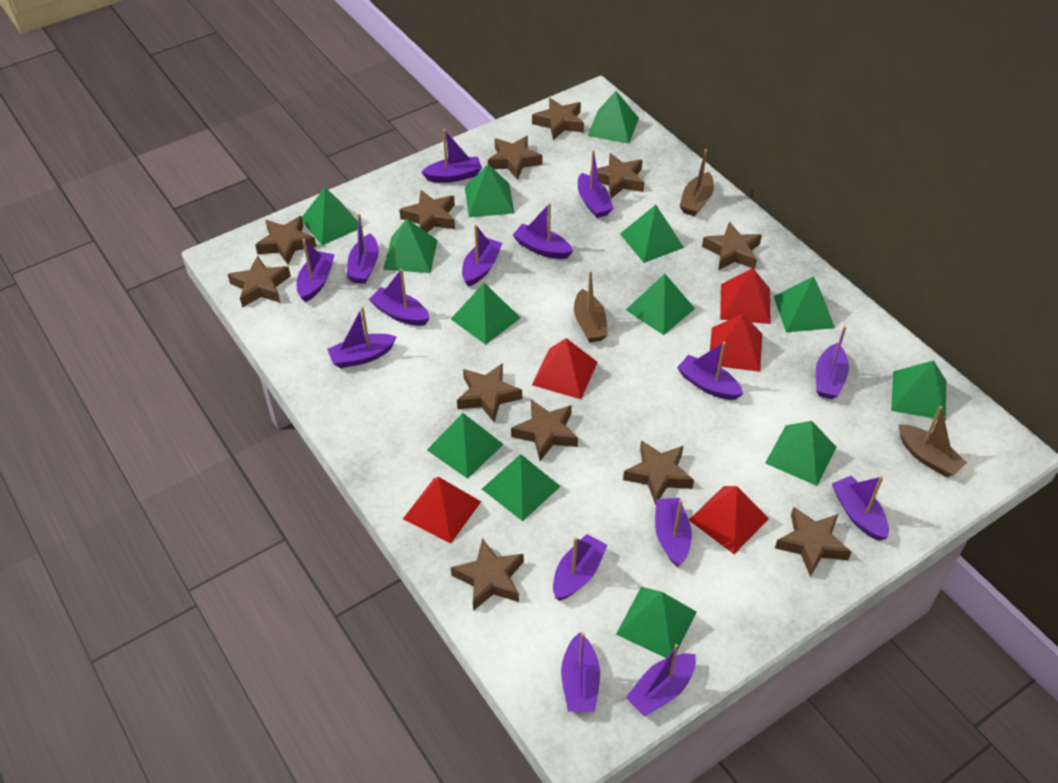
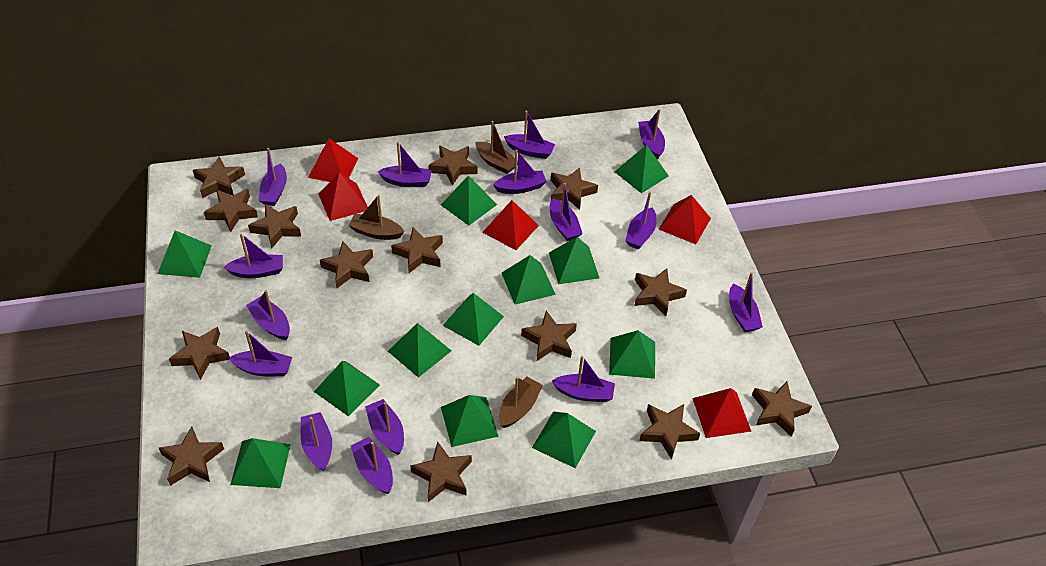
brown star: 12 -> 14
green pyramid: 13 -> 12

